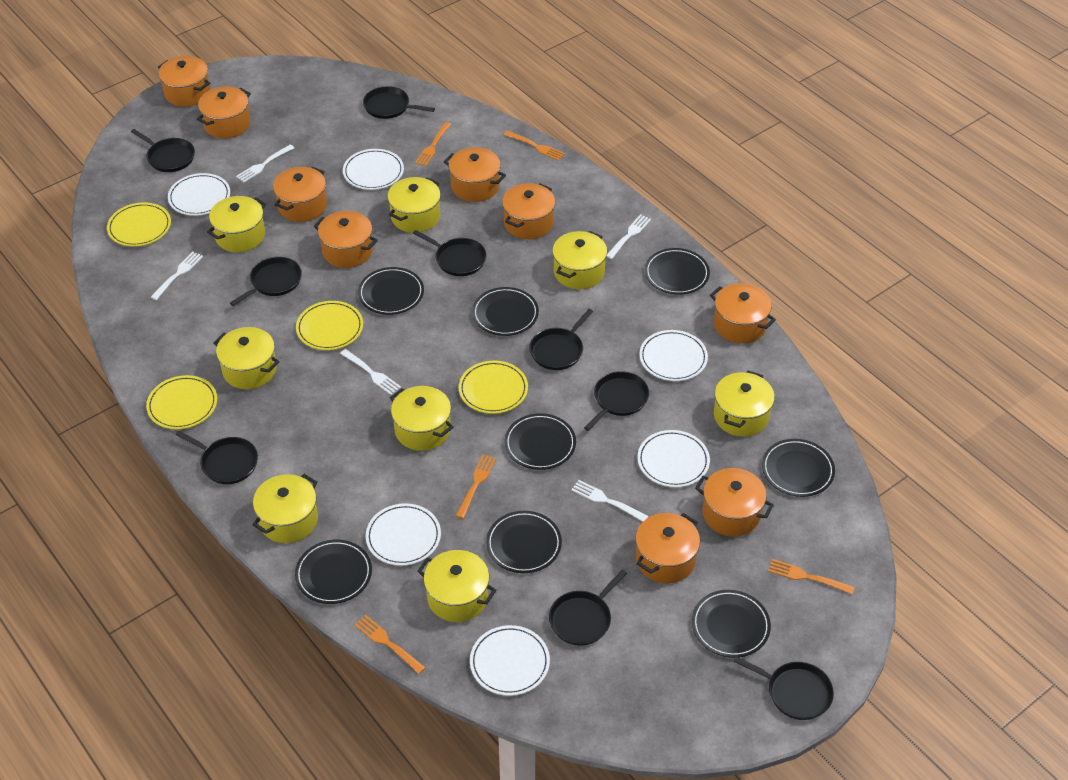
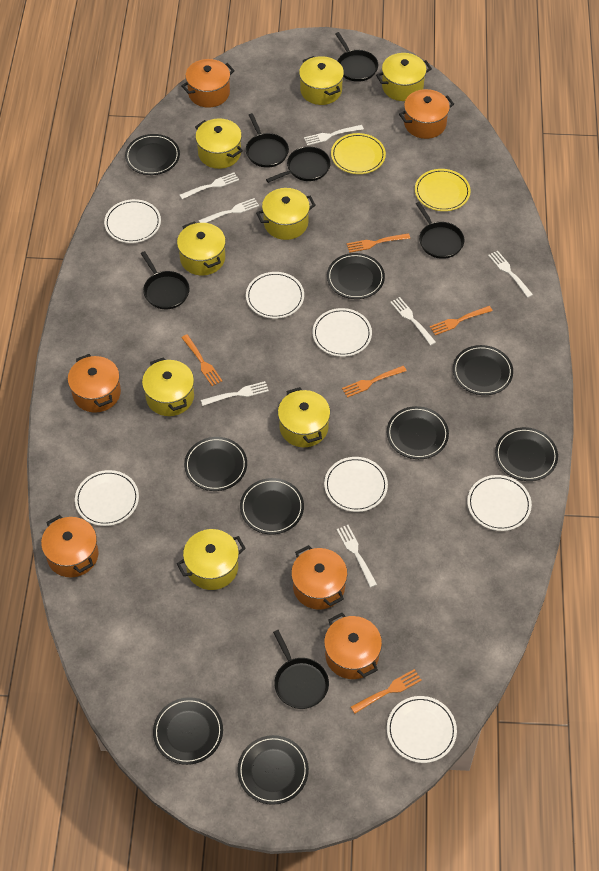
black pan: 9 -> 6
black plate: 8 -> 9
orange pot: 9 -> 6
white fork: 5 -> 7
white plate: 6 -> 7
yellow plate: 4 -> 2

